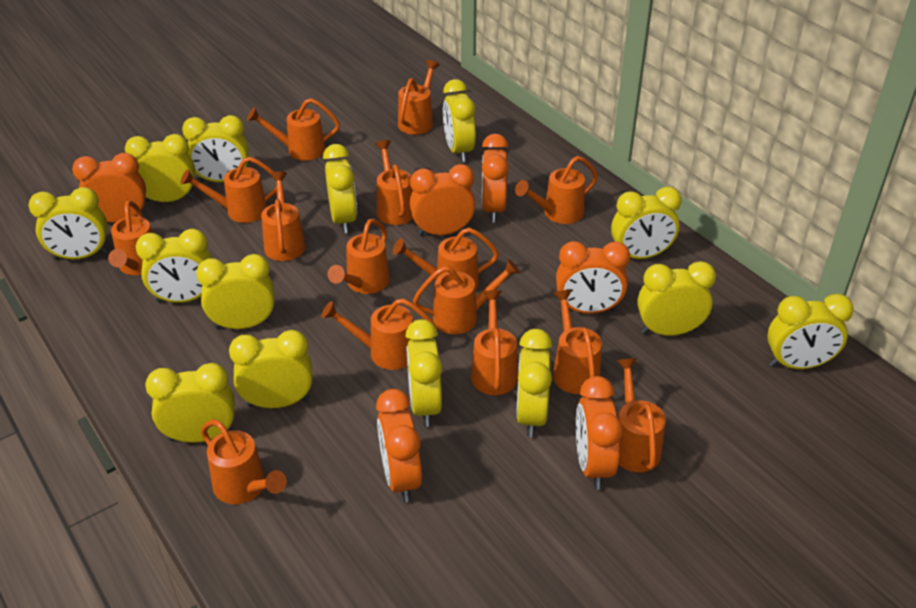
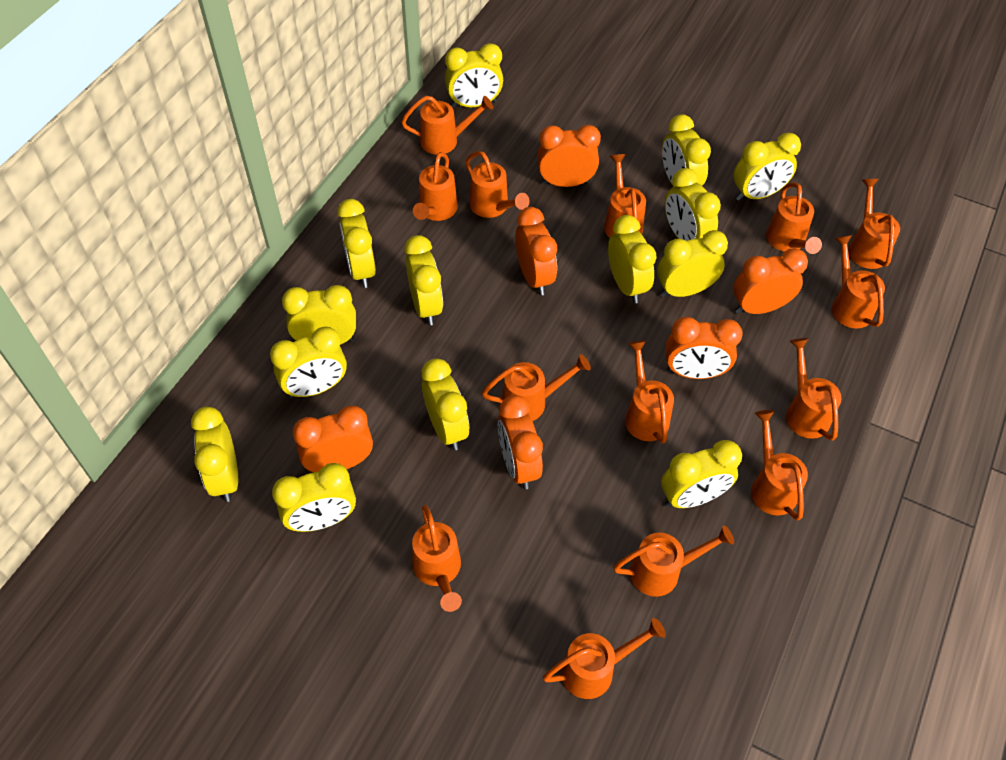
orange watering can: 15 -> 14

